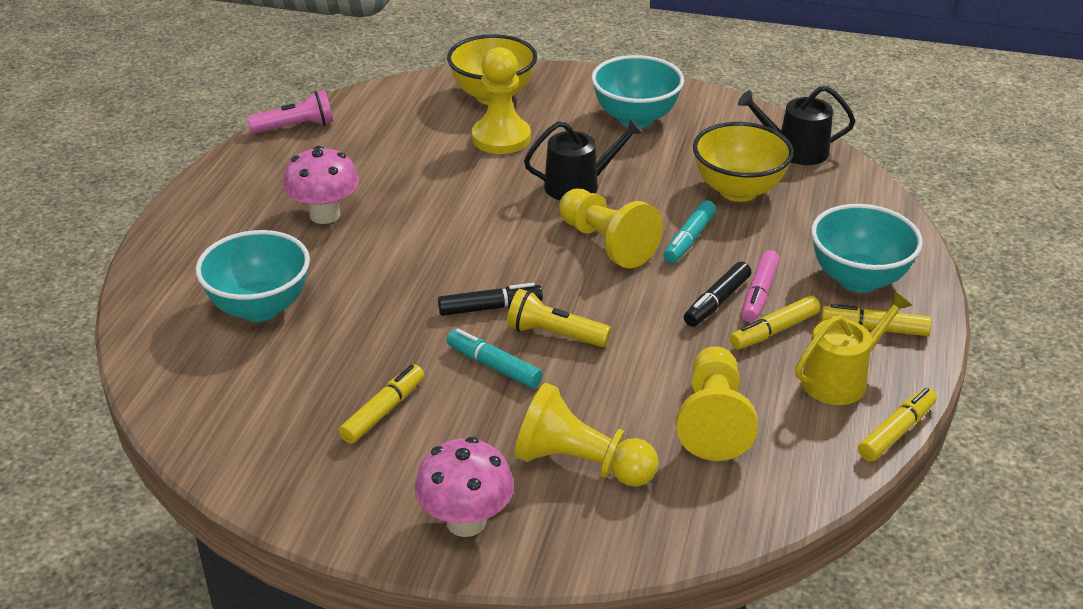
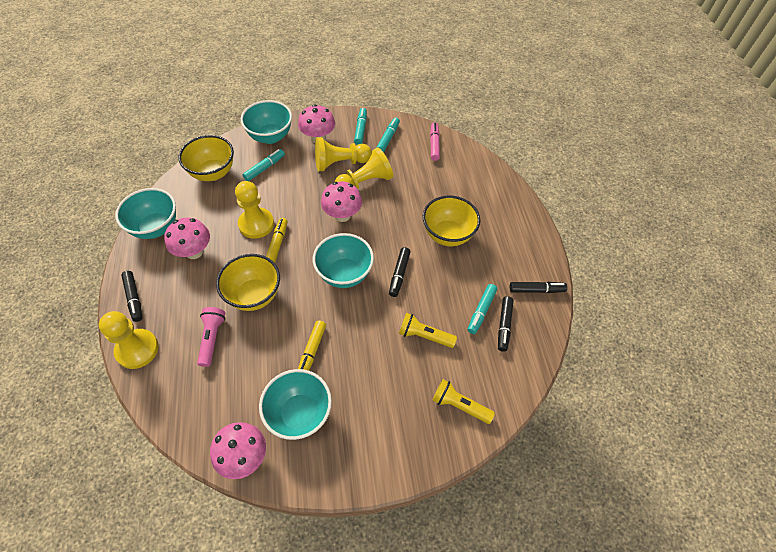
black marker: 2 -> 4
black watering can: 2 -> 0
pink mushroom: 2 -> 4
turquoise bowl: 3 -> 4
turquoise marker: 2 -> 4
yellow bowl: 2 -> 3
yellow flashlight: 1 -> 2
yellow marker: 4 -> 2
yellow watering can: 1 -> 0

